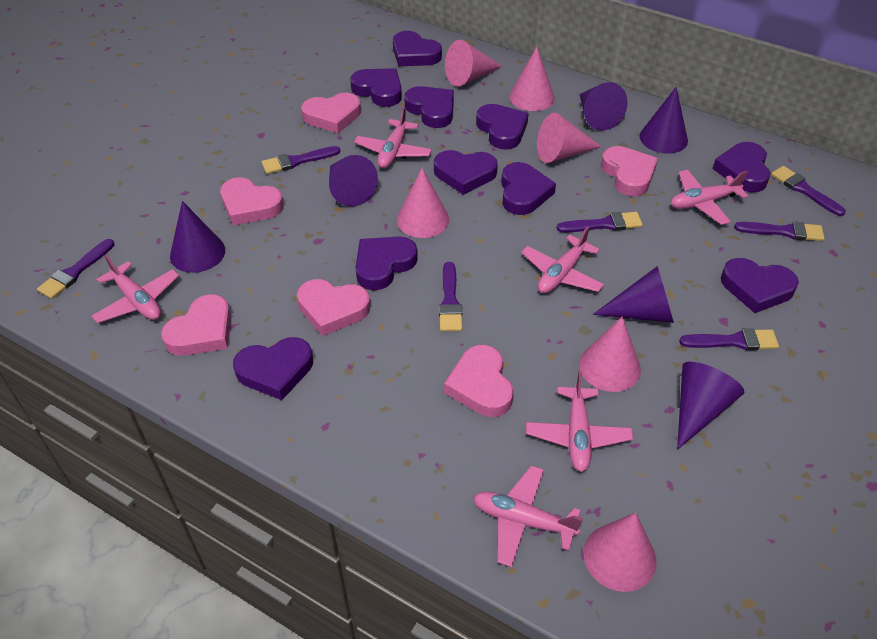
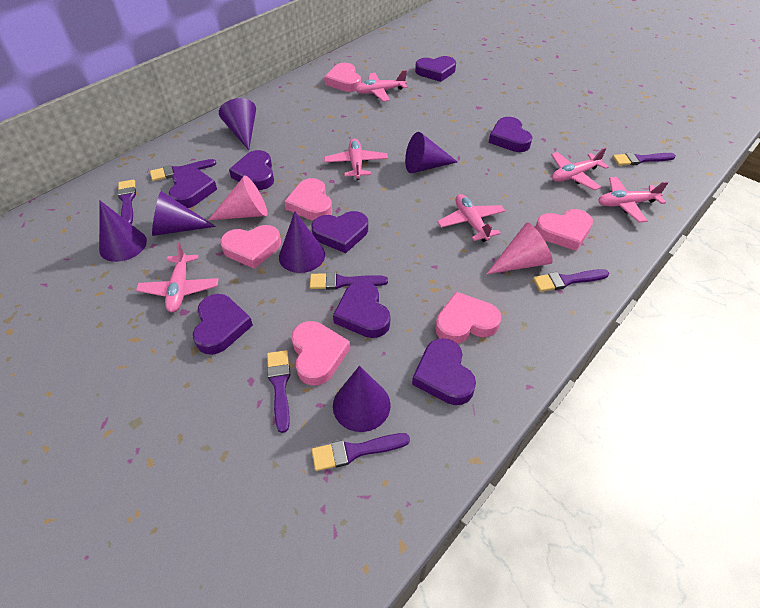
pink cone: 6 -> 2
purple heart: 10 -> 8

